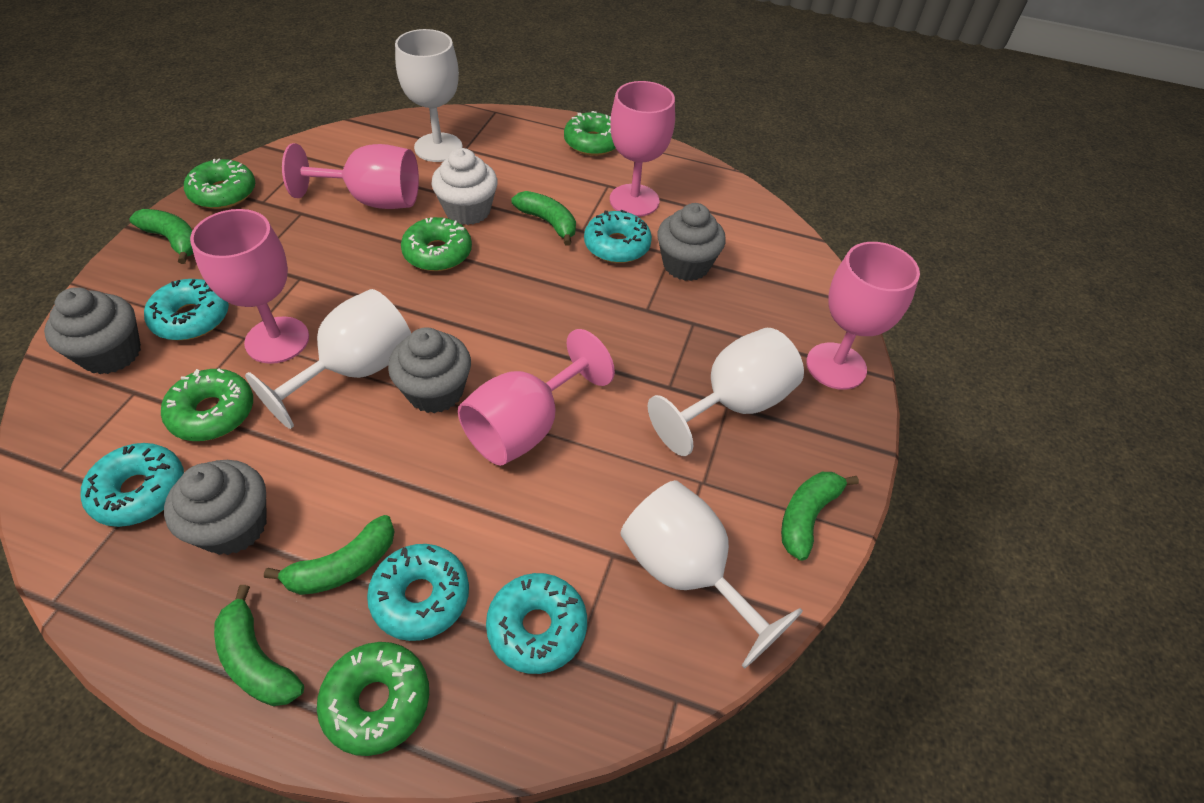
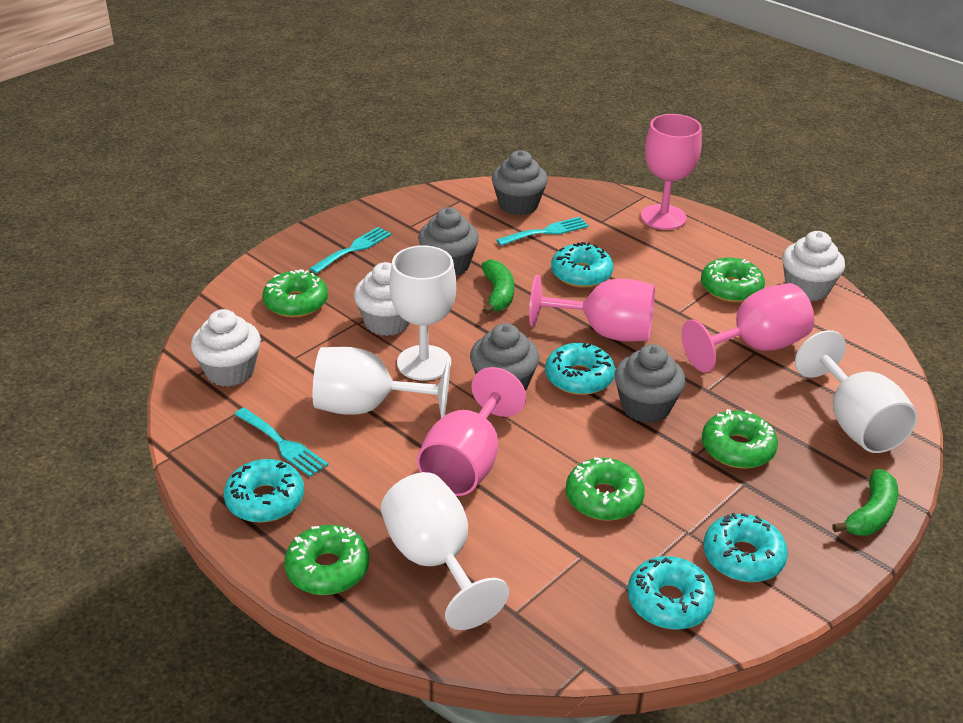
green banana: 5 -> 2
pink goblet: 5 -> 4
turquoise fork: 0 -> 3
white cupcake: 1 -> 3

